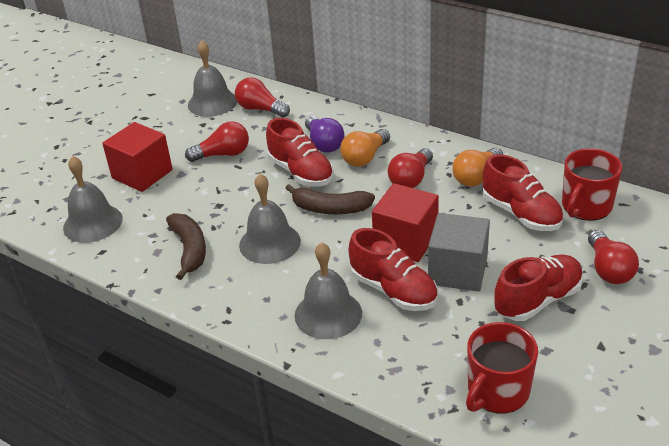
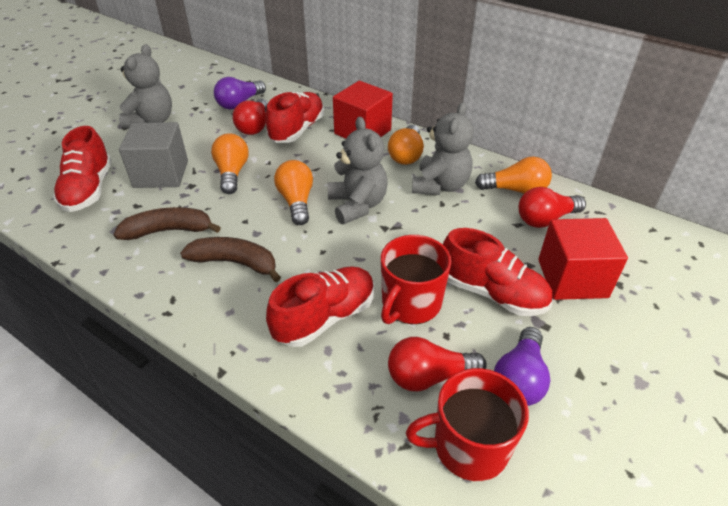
grey bell: 4 -> 0
grey teddy bear: 0 -> 3
orange light bulb: 2 -> 4
purple light bulb: 1 -> 2
red light bulb: 4 -> 3

